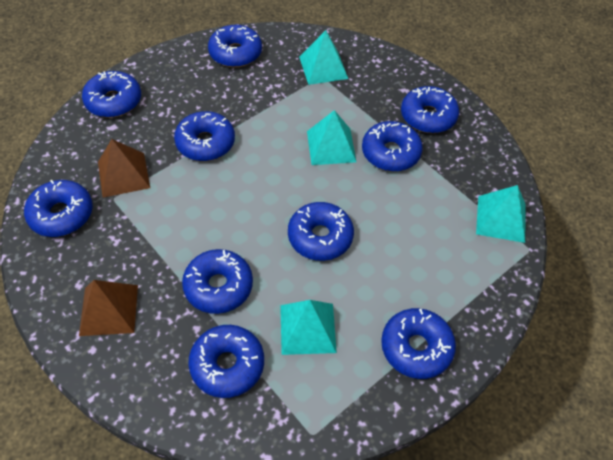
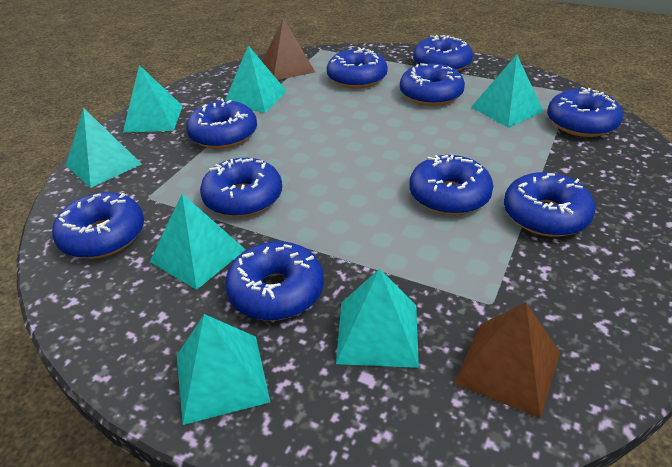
turquoise pyramid: 4 -> 7

